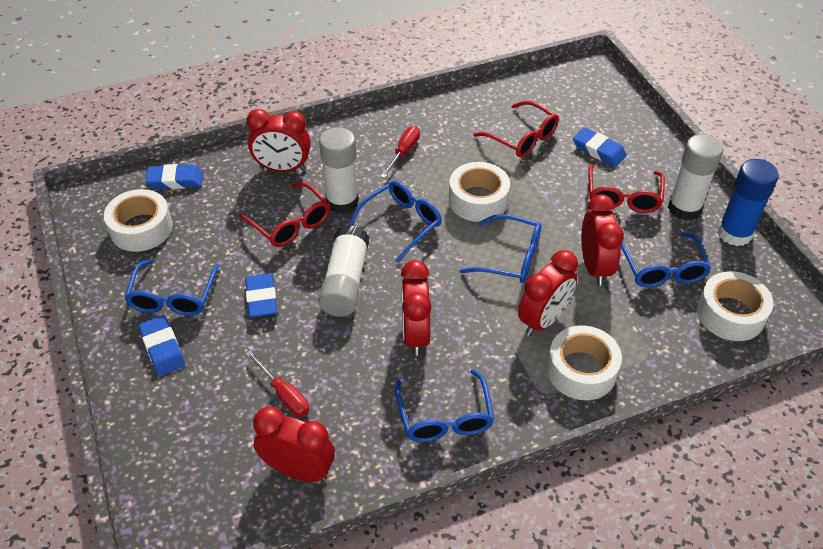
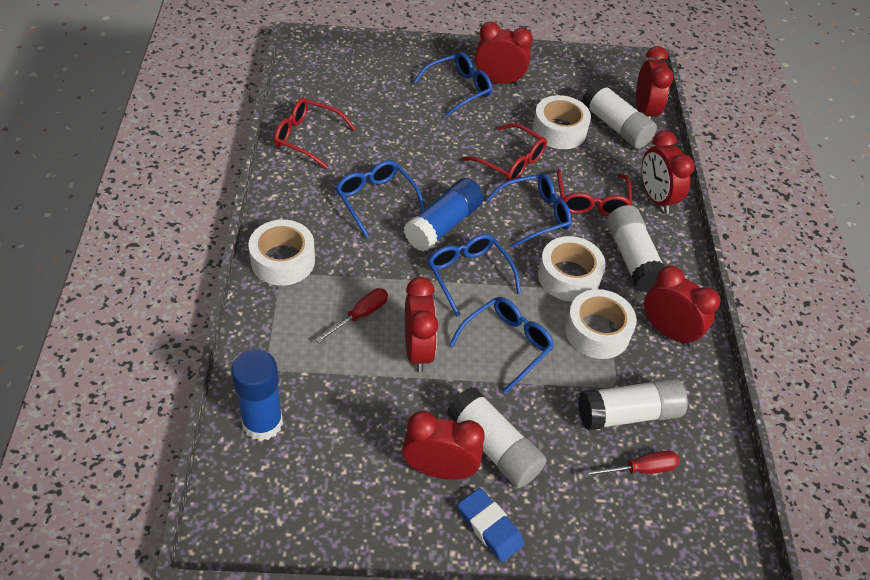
blue eraser: 4 -> 1
blue glue stick: 1 -> 2
red clock: 5 -> 6
white glue stick: 3 -> 4

